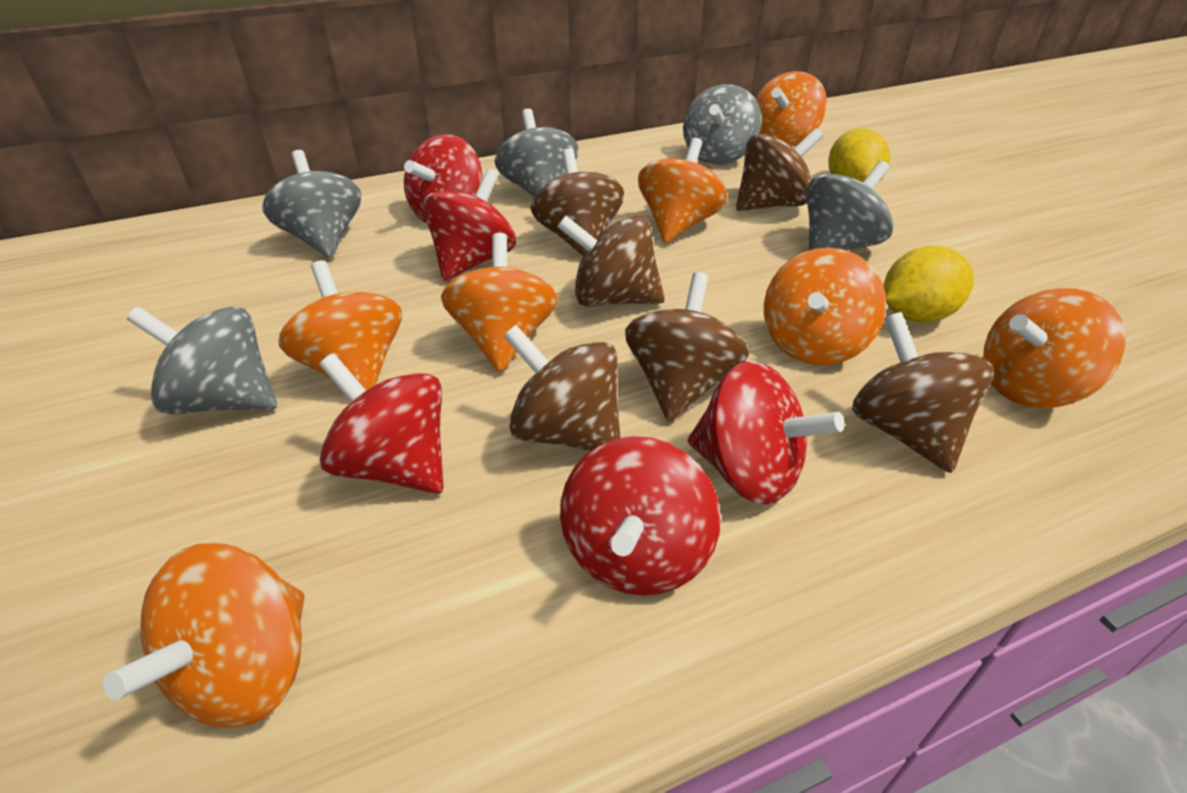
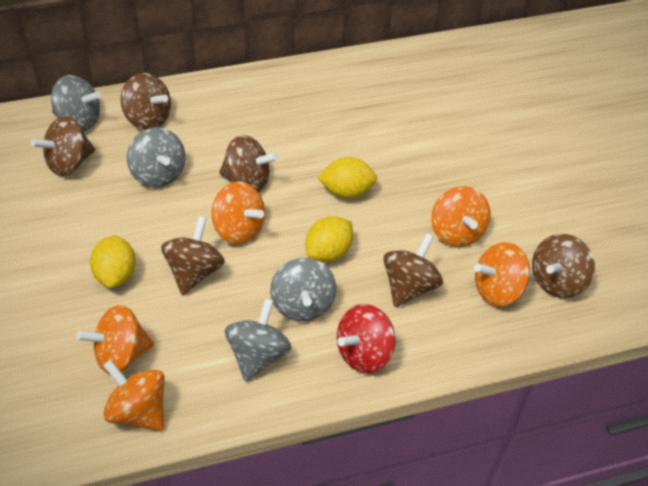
grey spinning top: 5 -> 4
orange spinning top: 7 -> 5
red spinning top: 5 -> 1
yellow lemon: 2 -> 3

